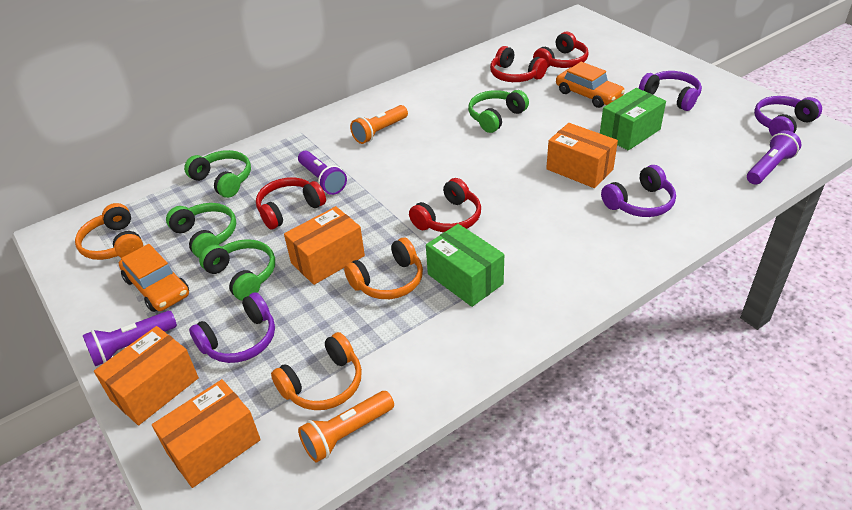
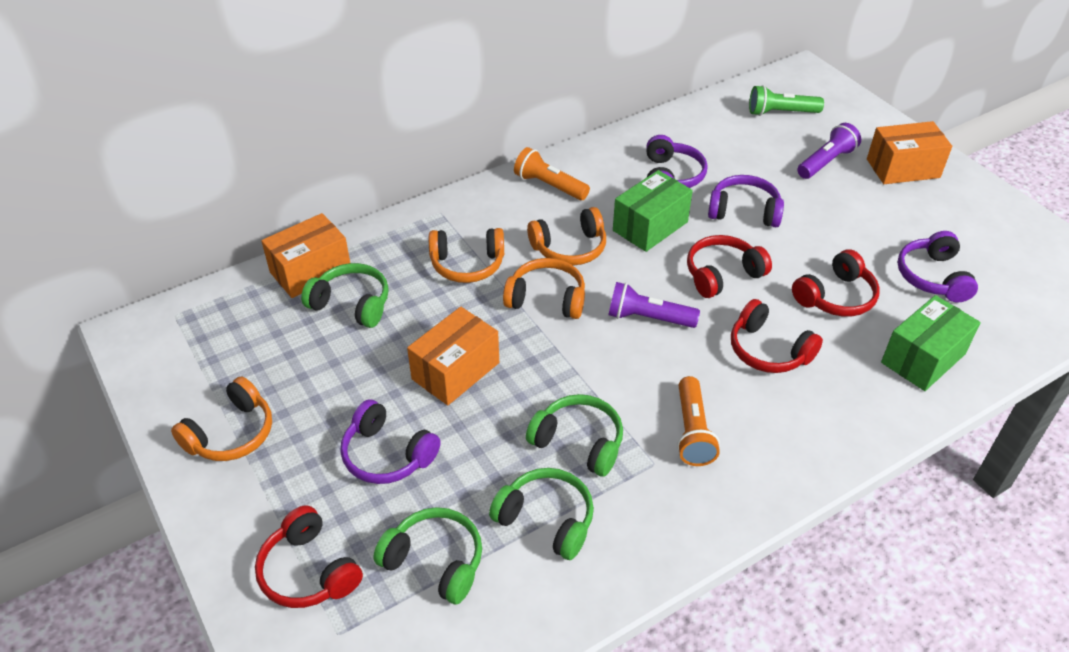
green flashlight: 0 -> 1
orange box: 4 -> 3
orange car: 2 -> 0
orange headphones: 3 -> 4
purple flashlight: 3 -> 2

